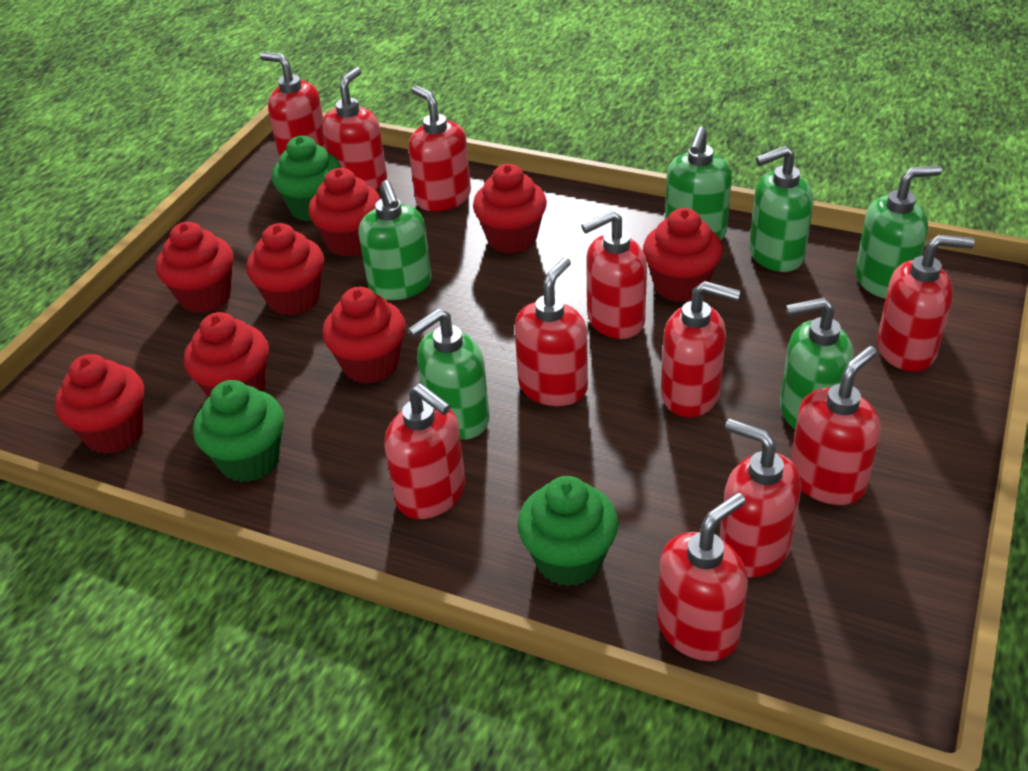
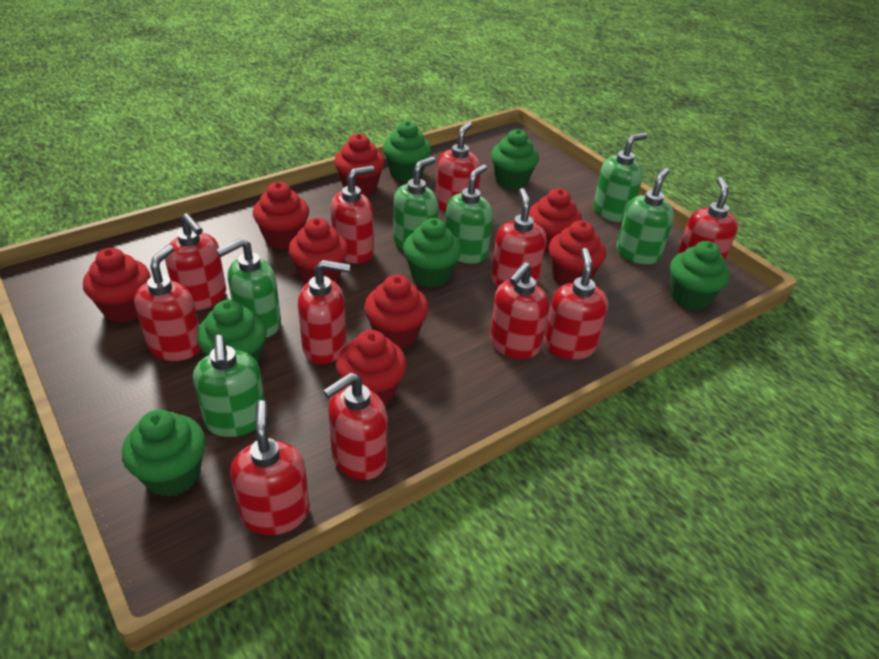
green cupcake: 3 -> 6

